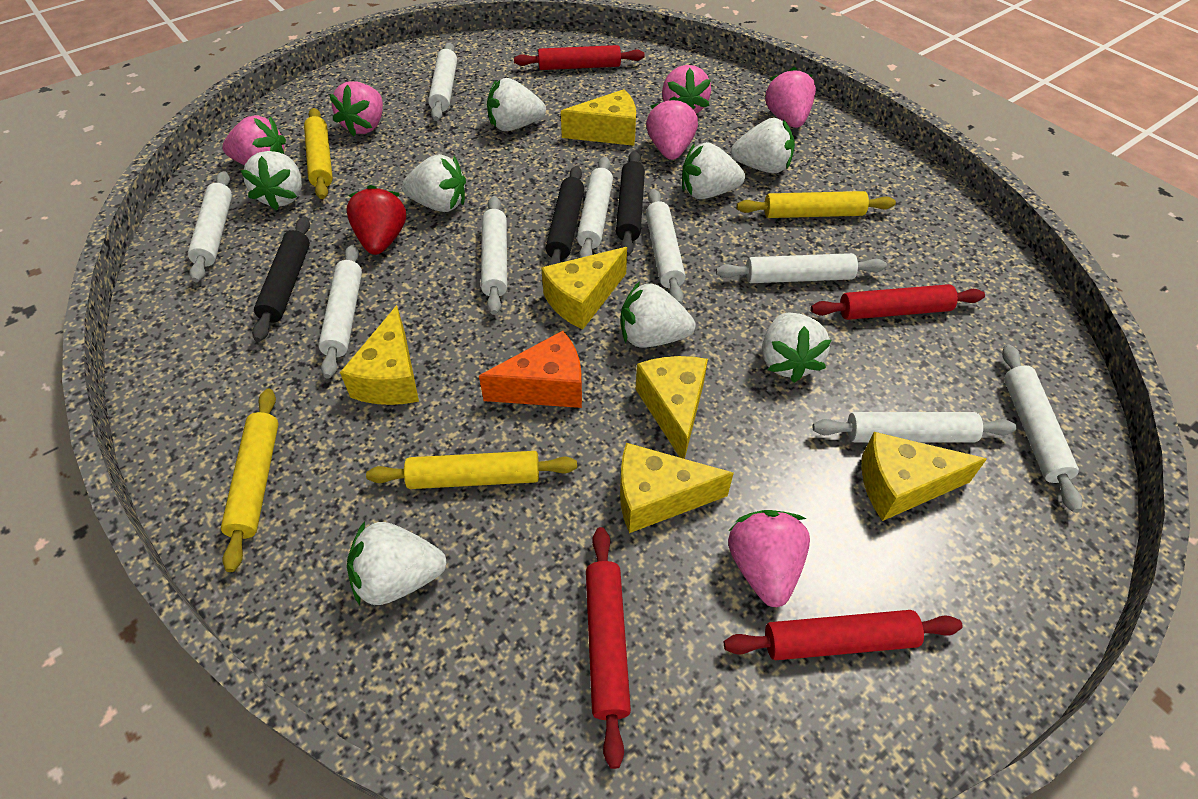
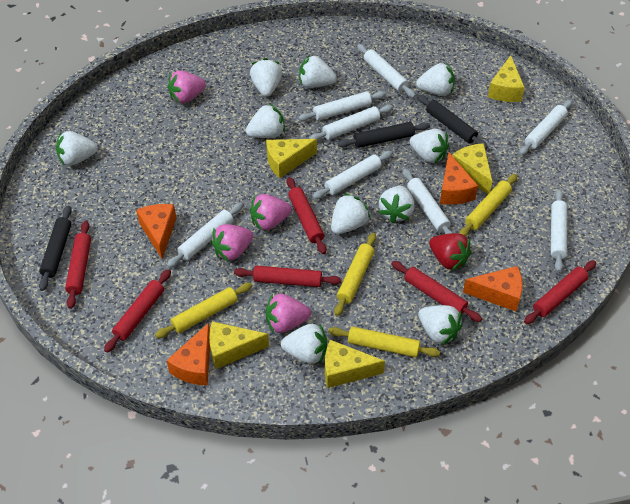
orange cheese: 1 -> 4
pink strawberry: 6 -> 4
red rolling pin: 4 -> 6
white rolling pin: 9 -> 8
white strawberry: 8 -> 10
yellow cheese: 6 -> 5

